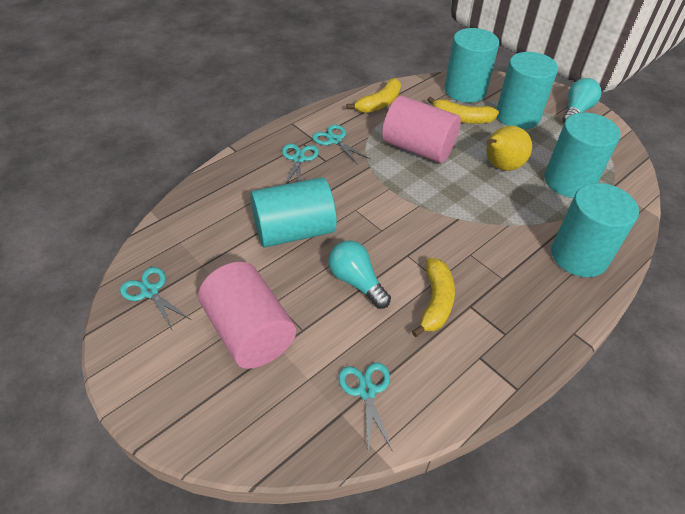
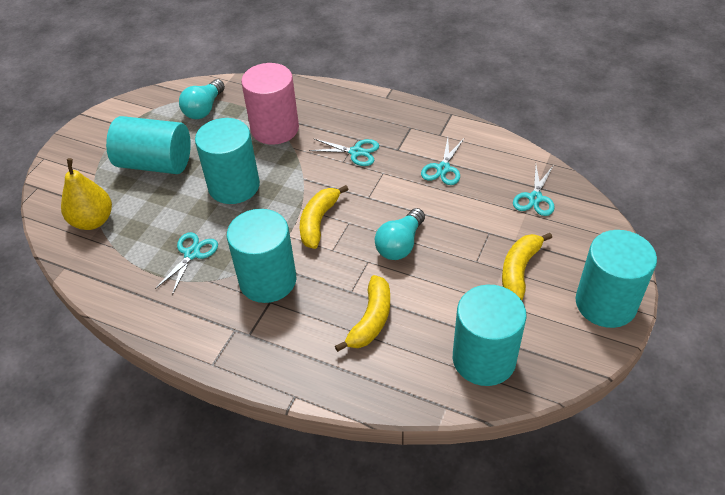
pink cylinder: 2 -> 1

